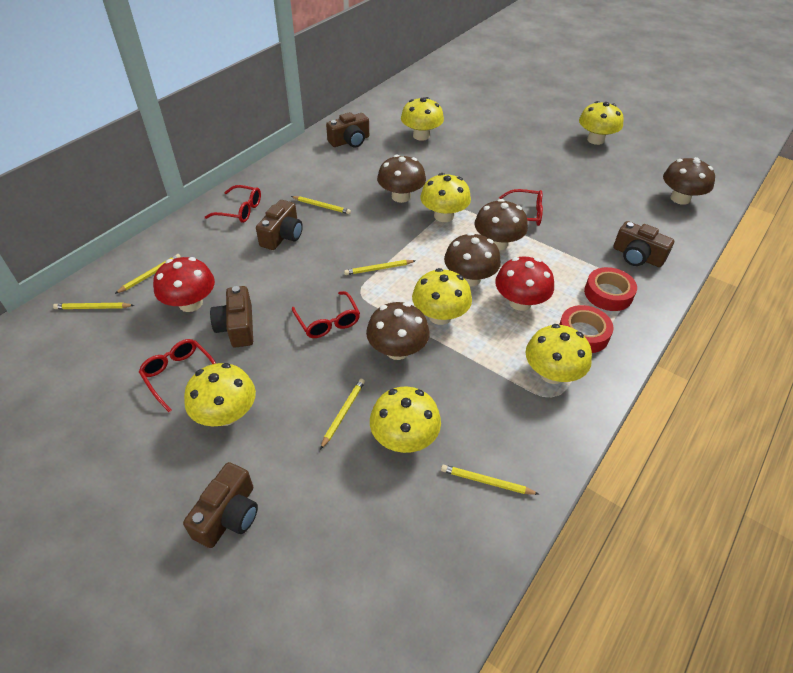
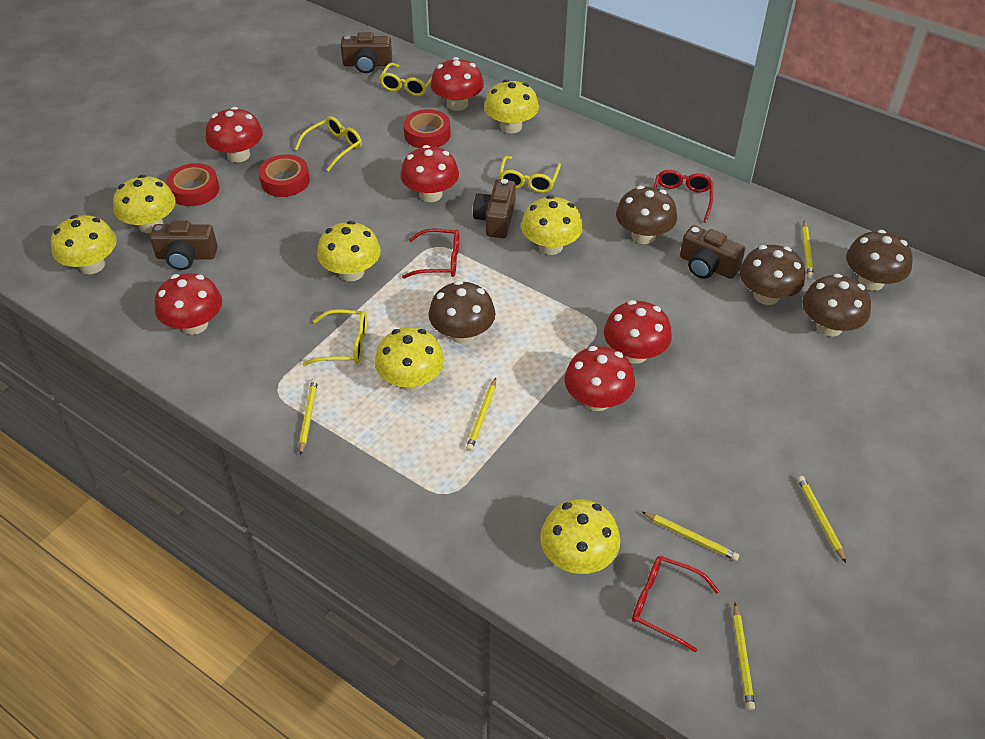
brown camera: 5 -> 4
red glasses: 4 -> 3
red mushroom: 2 -> 6
red tape: 2 -> 3
yellow glasses: 0 -> 4

